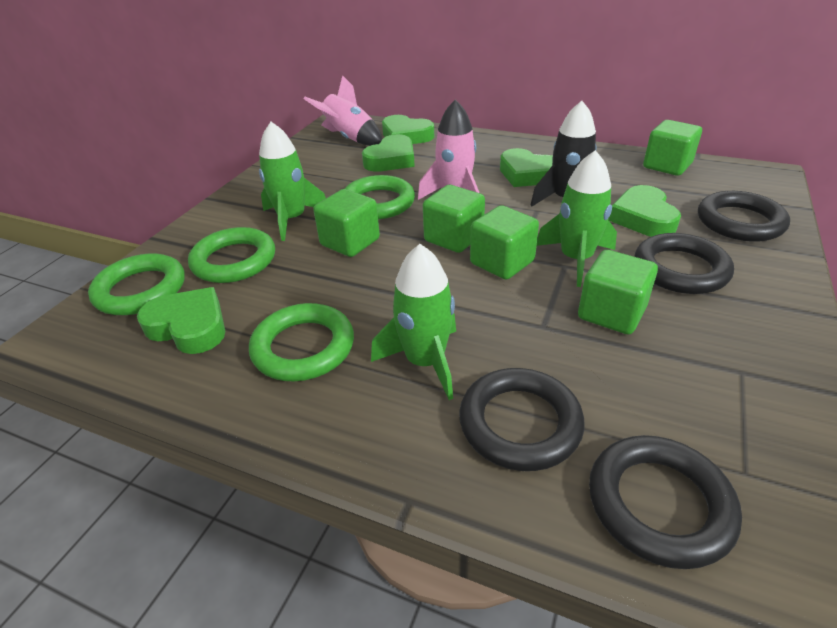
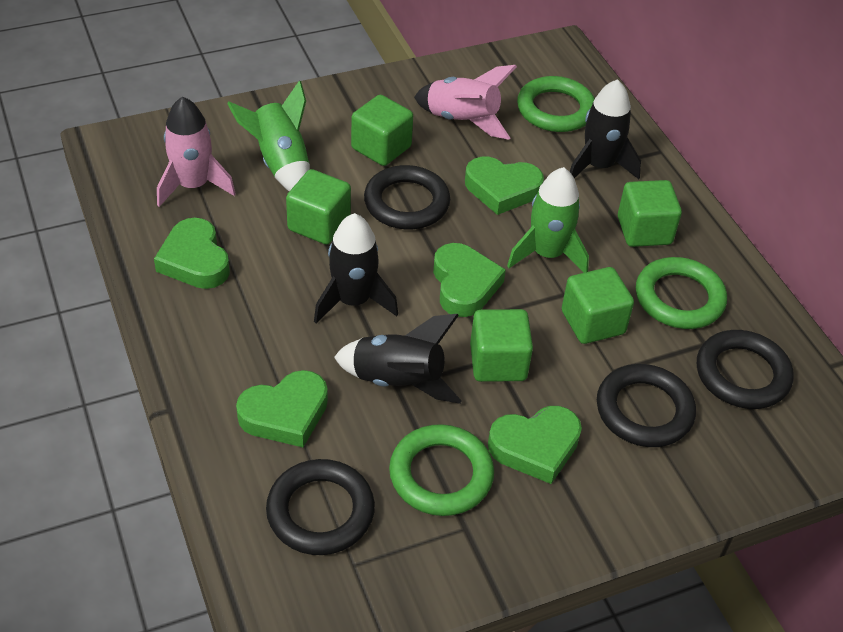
black rocket: 1 -> 3
green ring: 4 -> 3
green rocket: 3 -> 2

